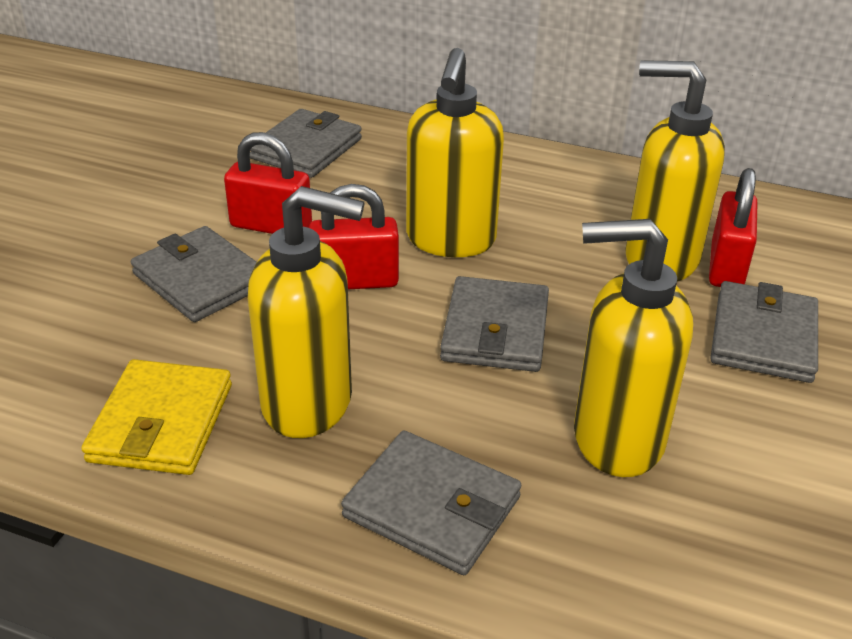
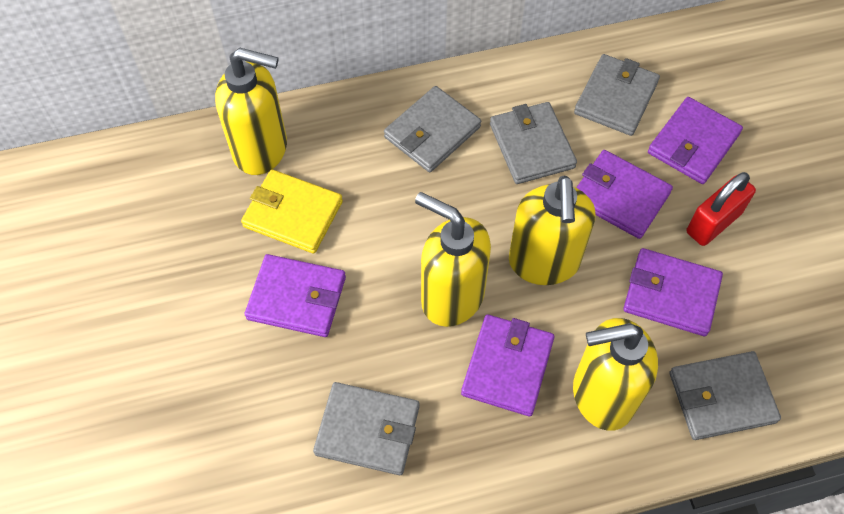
purple wallet: 0 -> 5
red padlock: 3 -> 1

